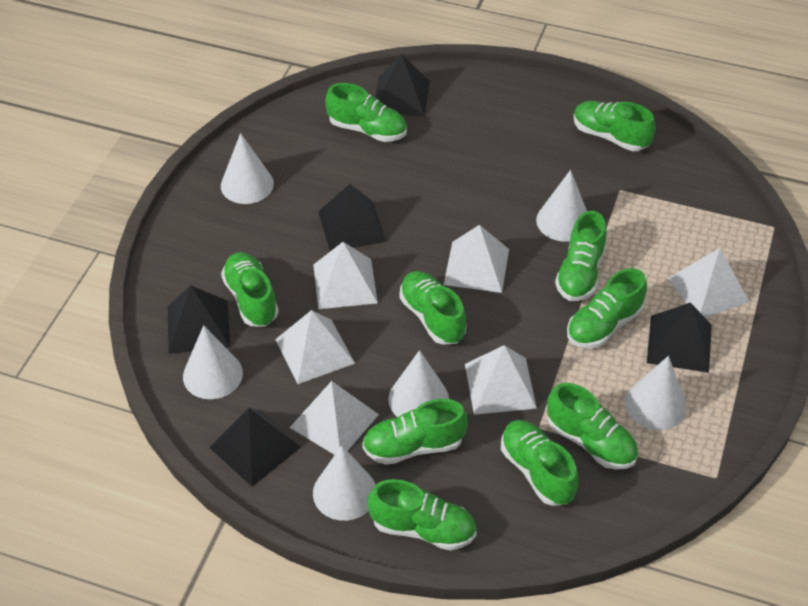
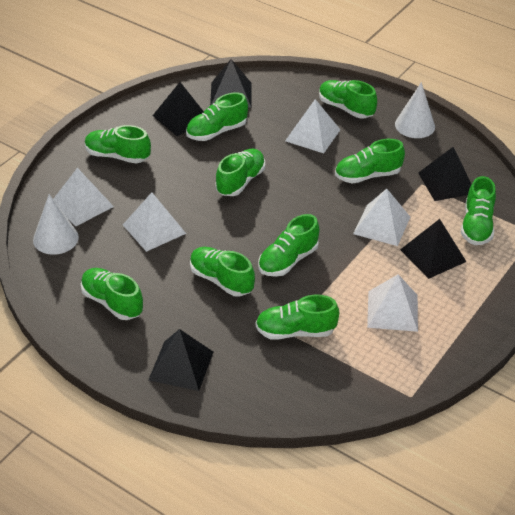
white cone: 6 -> 2
white pyramid: 6 -> 5

